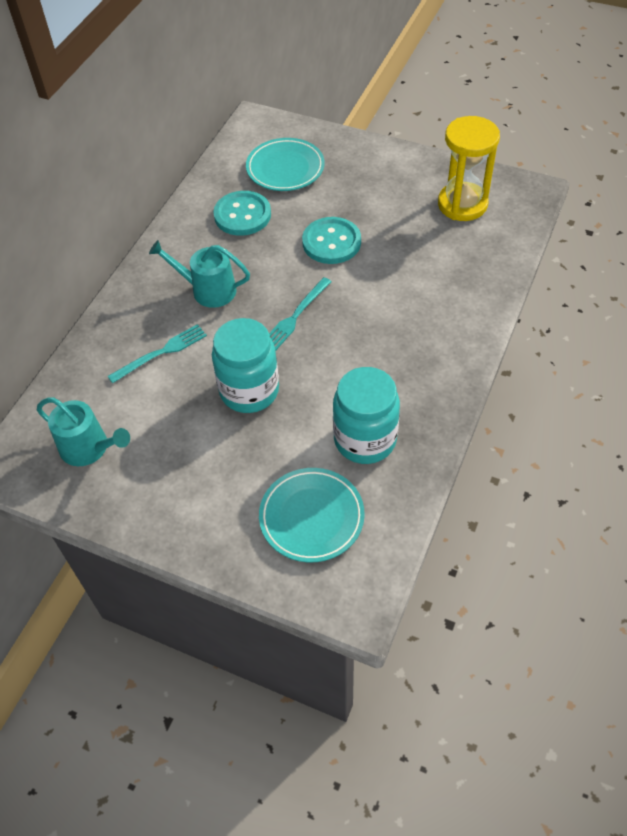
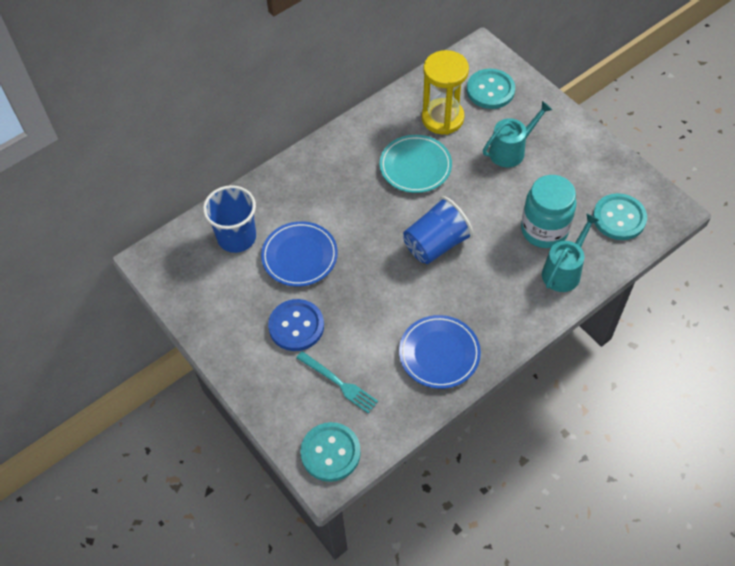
blue button: 0 -> 1
blue cup: 0 -> 2
blue plate: 0 -> 2
turquoise button: 2 -> 3
turquoise fork: 2 -> 1
turquoise jar: 2 -> 1
turquoise plate: 2 -> 1

